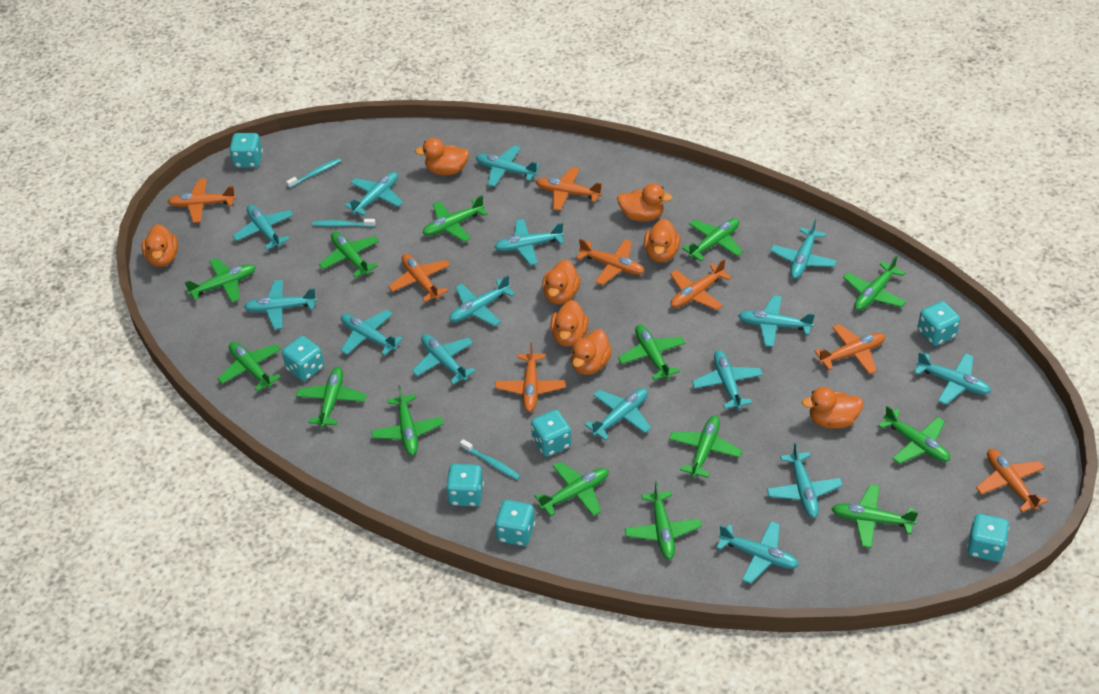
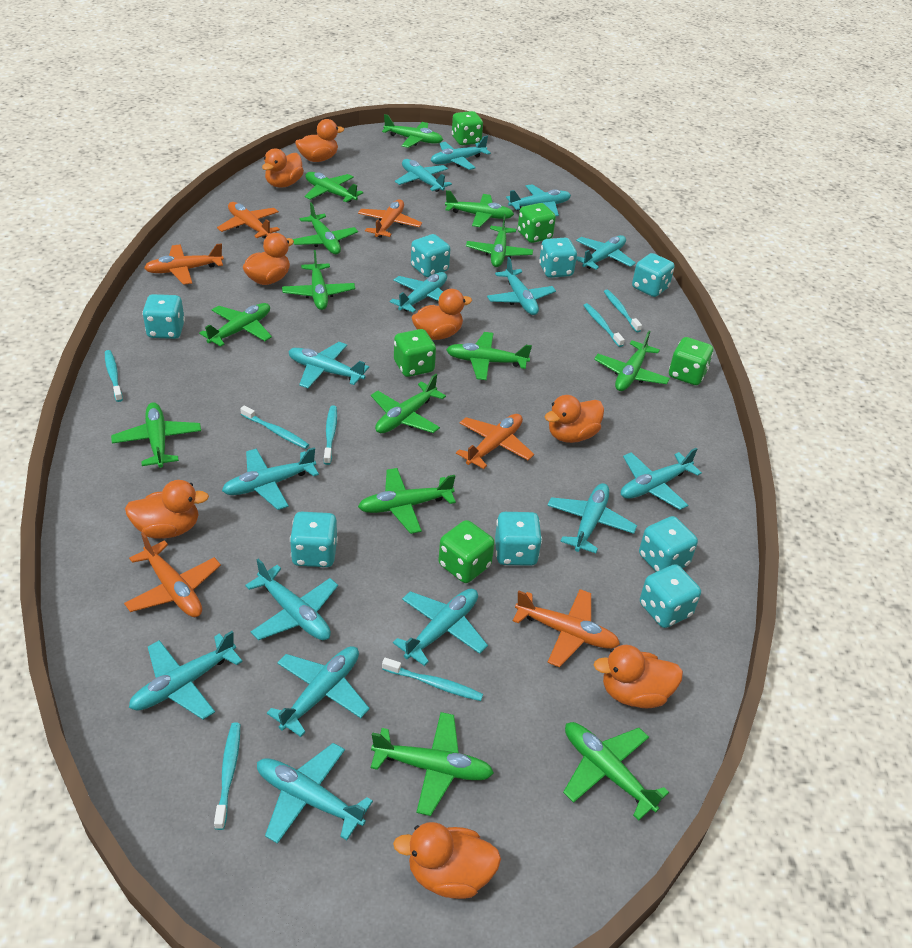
green dice: 0 -> 5
orange plane: 8 -> 6
turquoise dice: 7 -> 8
turquoise toothbrush: 3 -> 7

